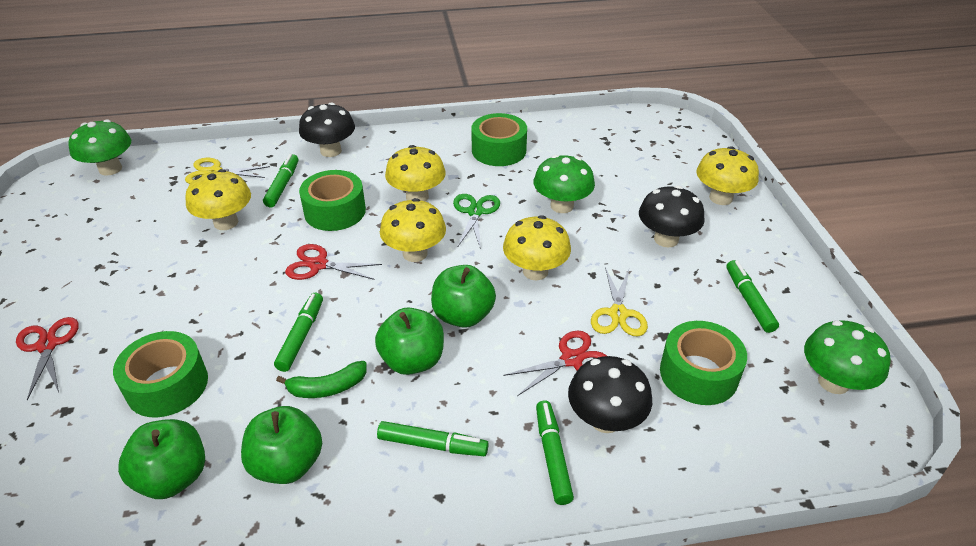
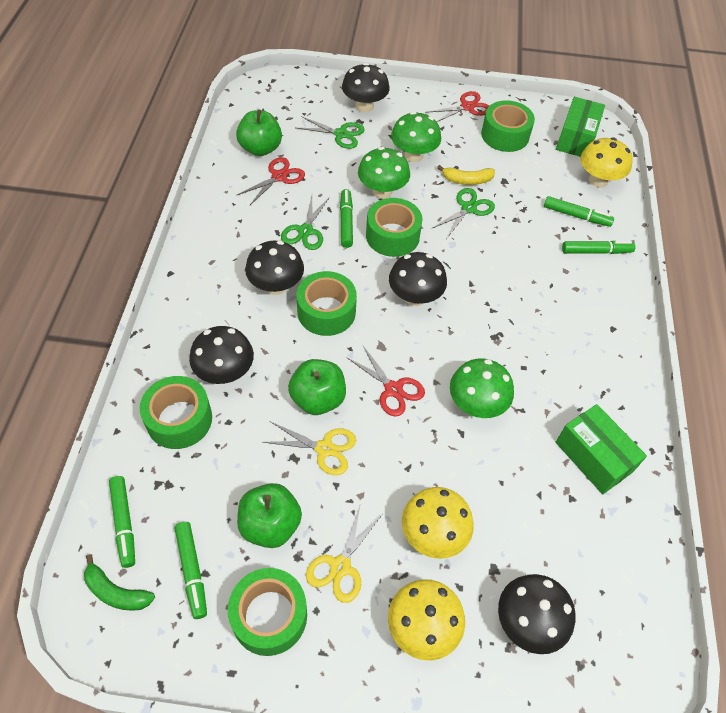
black mushroom: 3 -> 5
green apple: 4 -> 3
green box: 0 -> 2
green scissors: 1 -> 3
green tape: 4 -> 5
yellow banana: 0 -> 1
yellow mushroom: 5 -> 3

